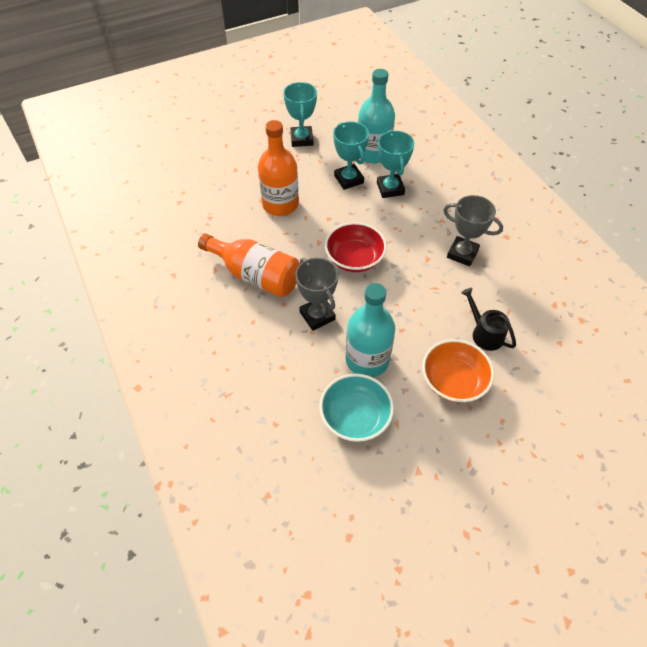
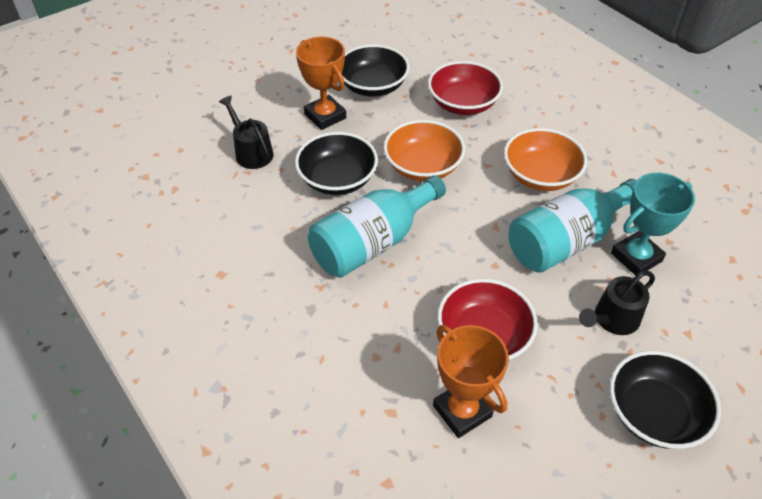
black bowl: 0 -> 3
black watering can: 1 -> 2
grey trophy: 2 -> 0
orange bottle: 2 -> 0
orange bowl: 1 -> 2
orange trophy: 0 -> 2
red bowl: 1 -> 2
turquoise bowl: 1 -> 0
turquoise trophy: 3 -> 1

